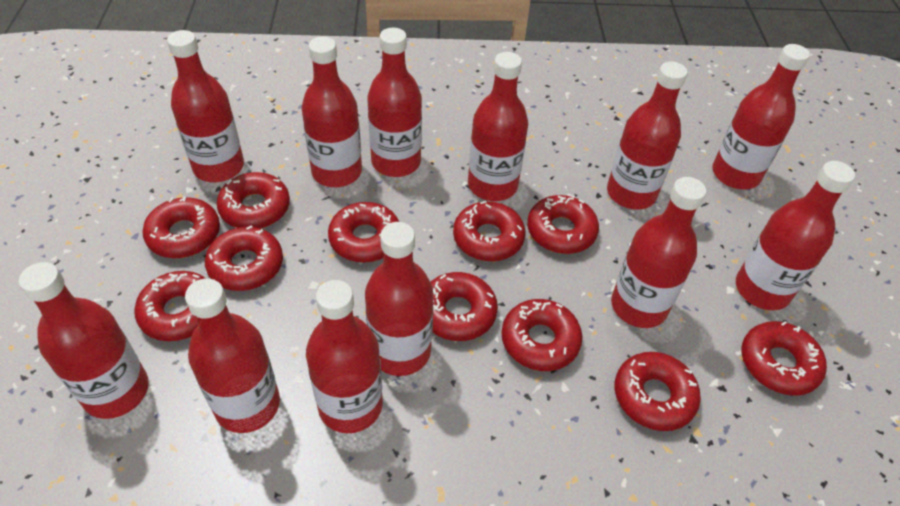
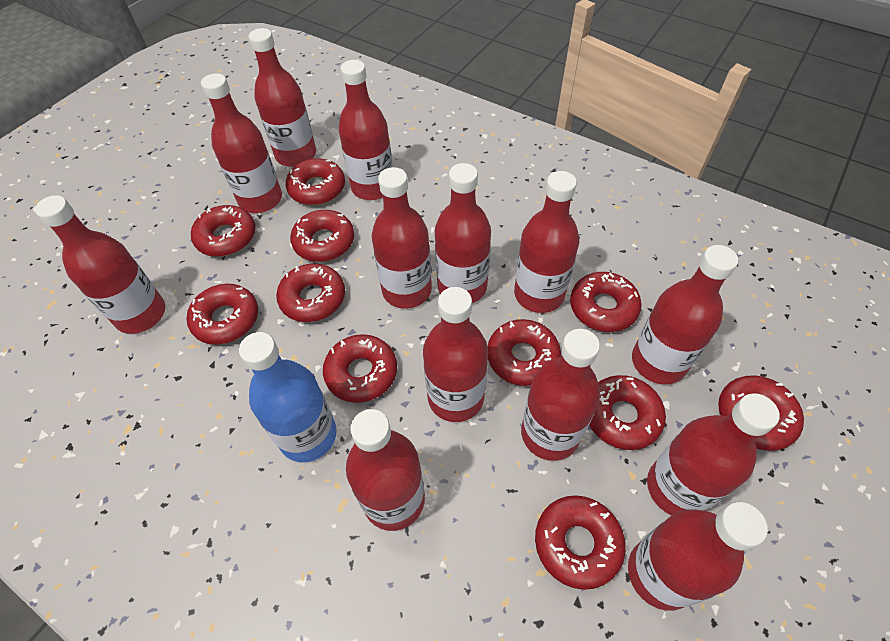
blue bottle: 0 -> 1
red bottle: 12 -> 13

